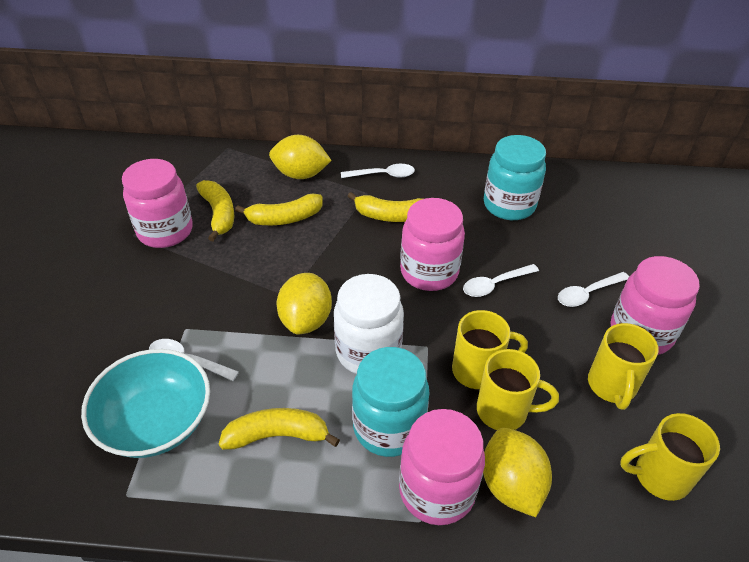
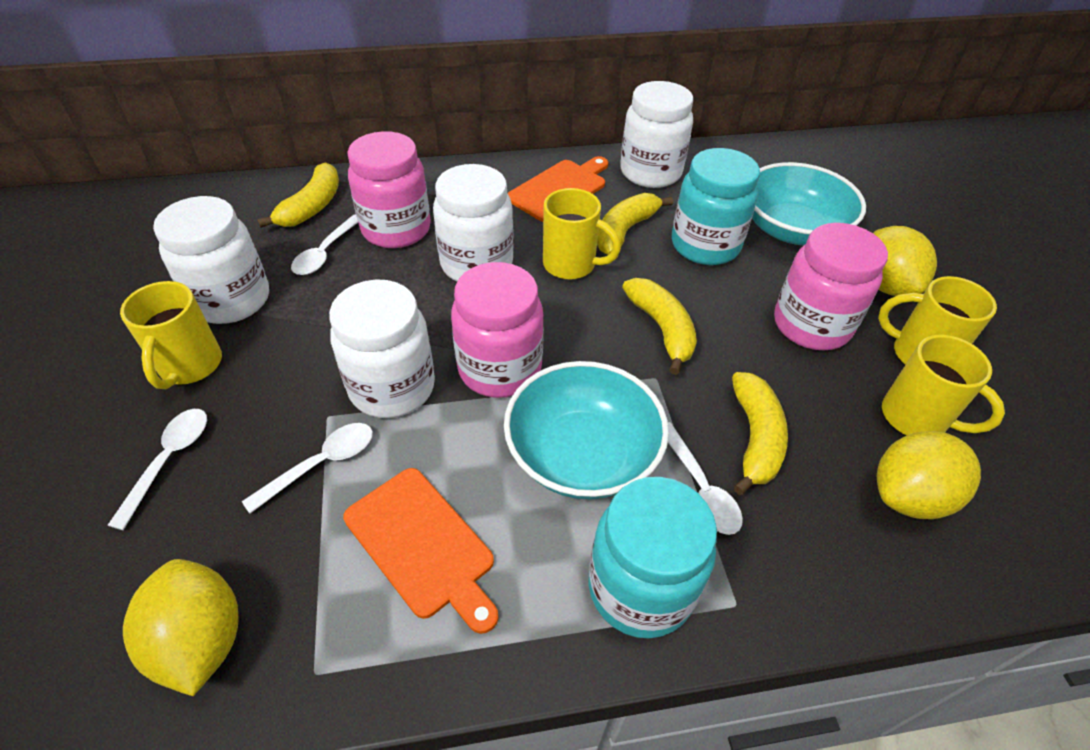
orange cutting board: 0 -> 2
pink jar: 4 -> 3
turquoise bowl: 1 -> 2
white jar: 1 -> 4

